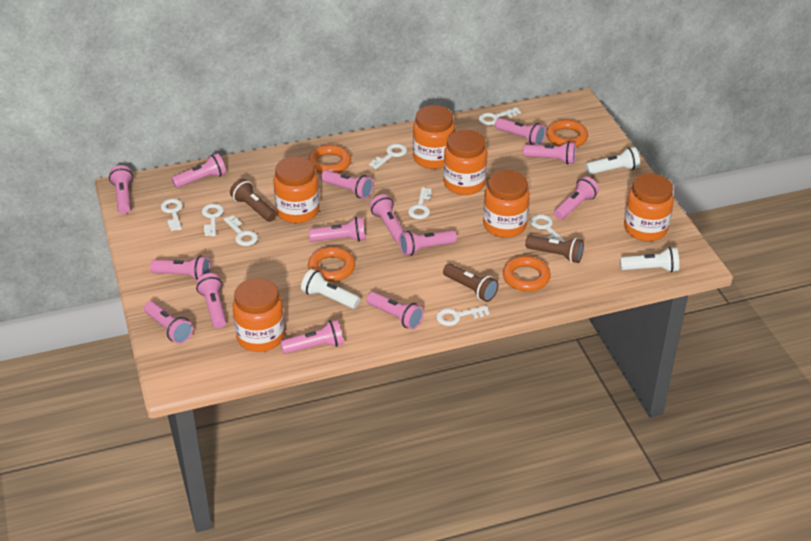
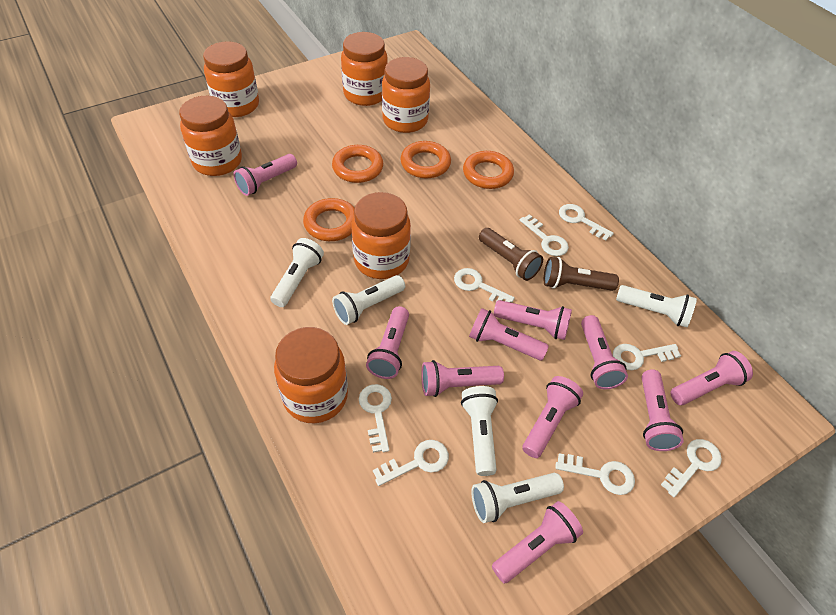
brown flashlight: 3 -> 2
pink flashlight: 14 -> 10
white flashlight: 3 -> 5

